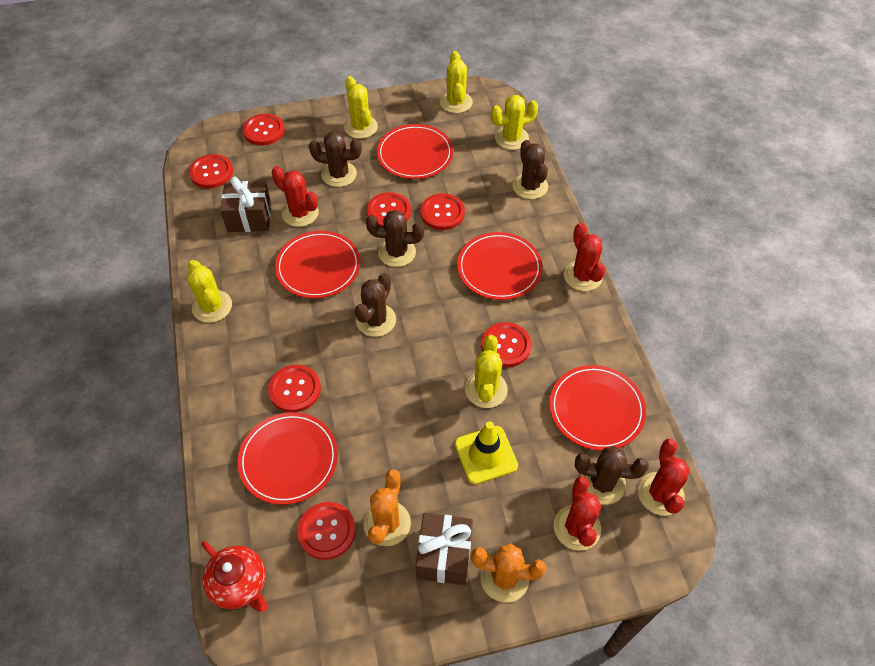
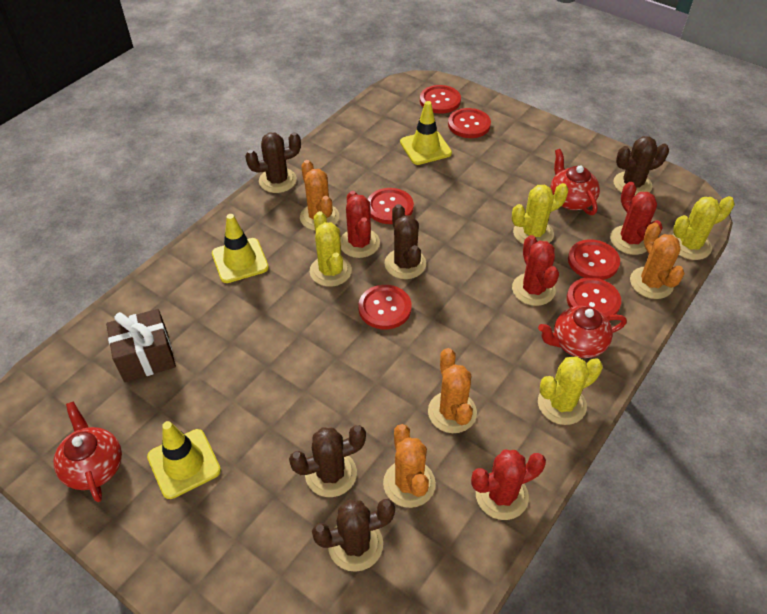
brown gift: 2 -> 1
orange cactus: 2 -> 4
red button: 7 -> 6
red plate: 5 -> 0
red teapot: 1 -> 3
yellow cactus: 5 -> 4
yellow traffic cone: 1 -> 3

